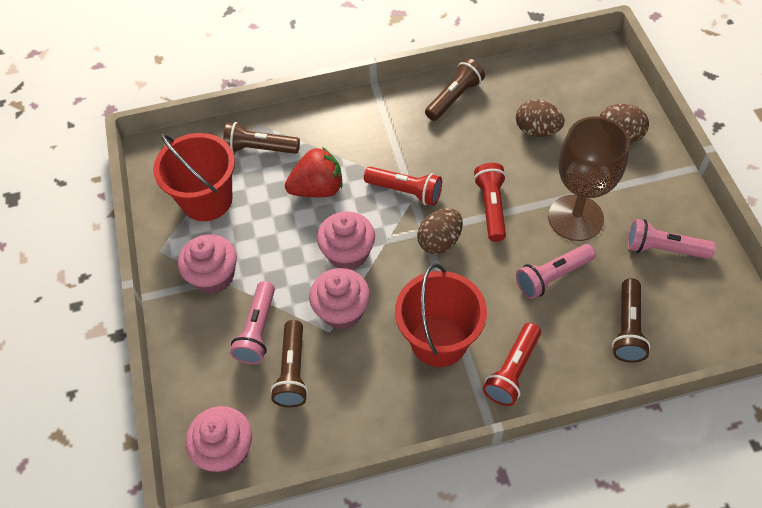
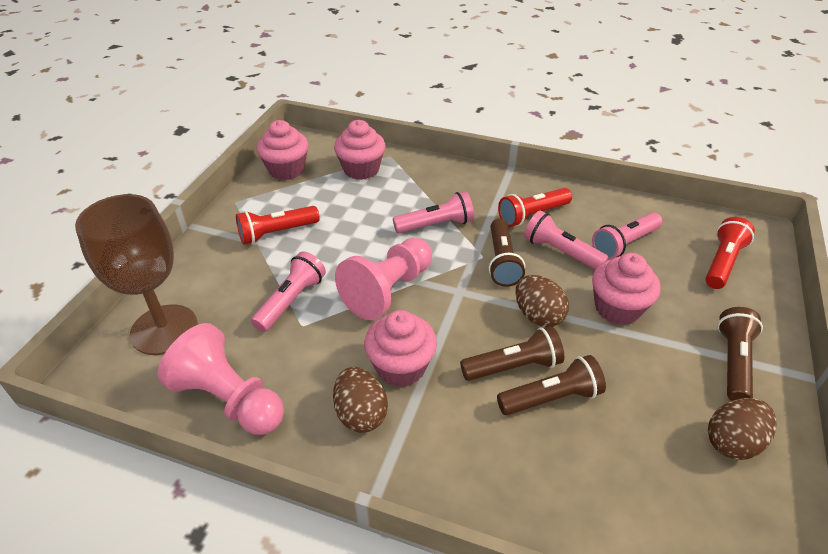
pink flashlight: 3 -> 4
pink pawn: 0 -> 2
red bucket: 2 -> 0
red strawberry: 1 -> 0

